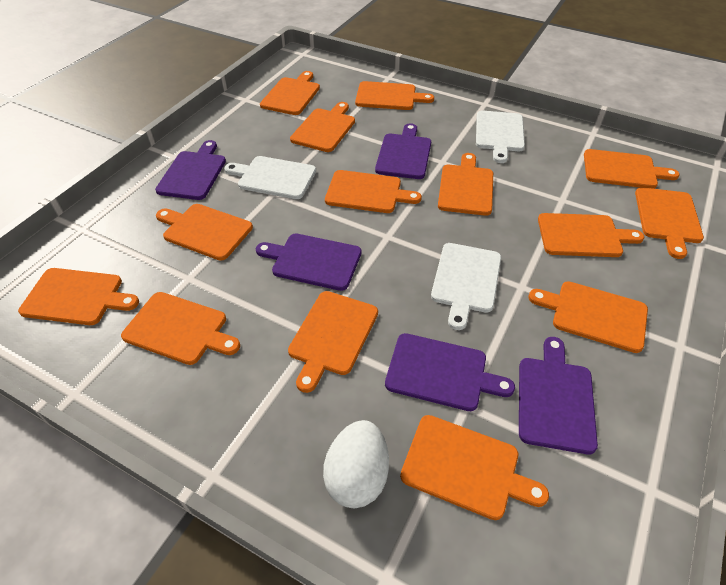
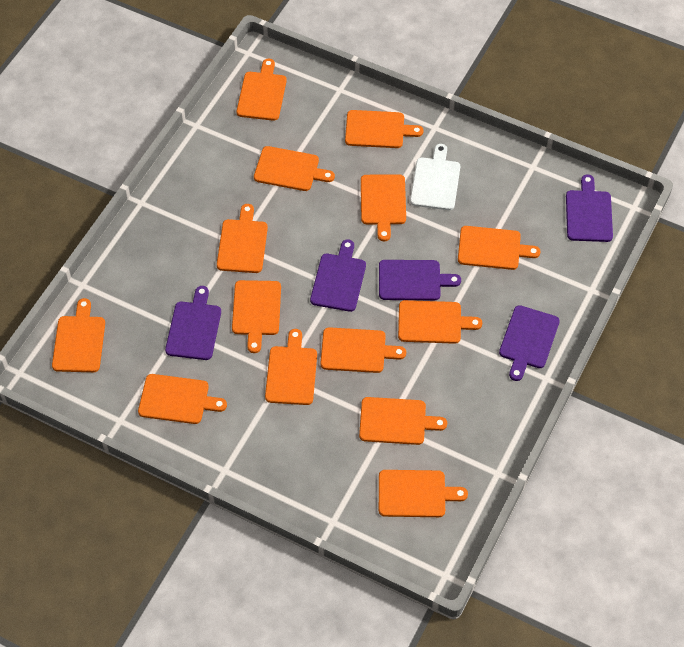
white cutting board: 3 -> 1
white egg: 1 -> 0

